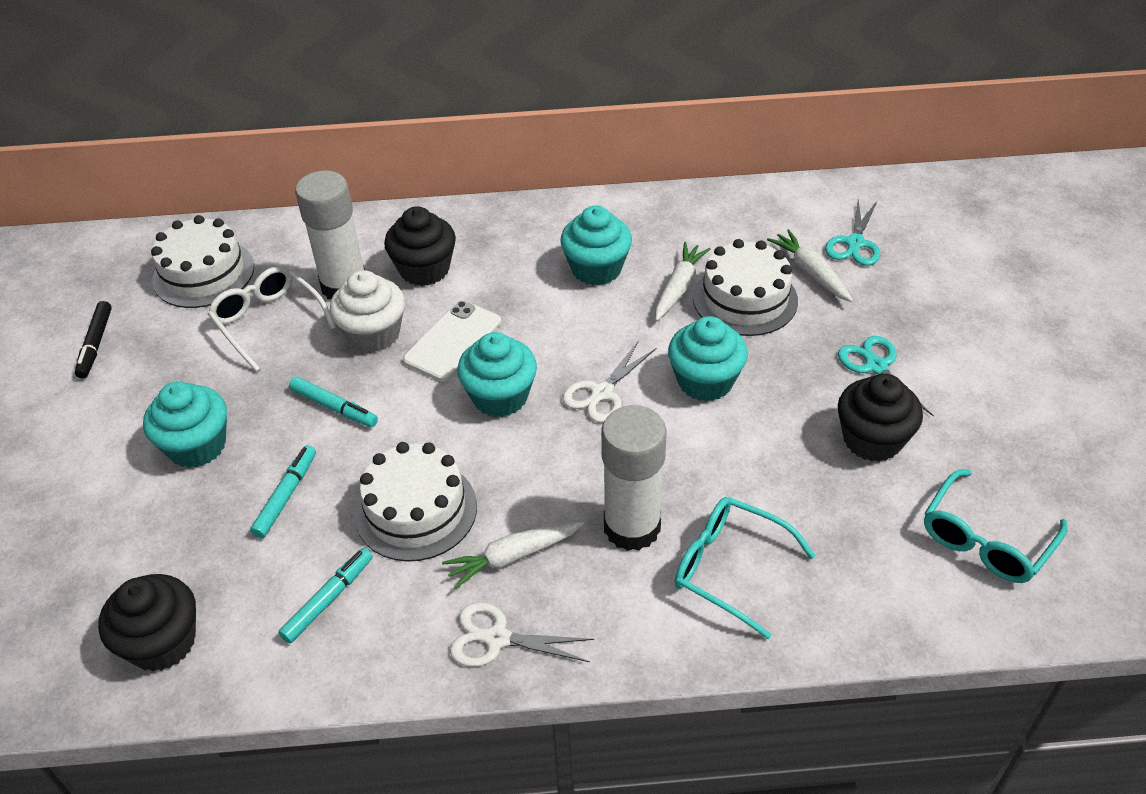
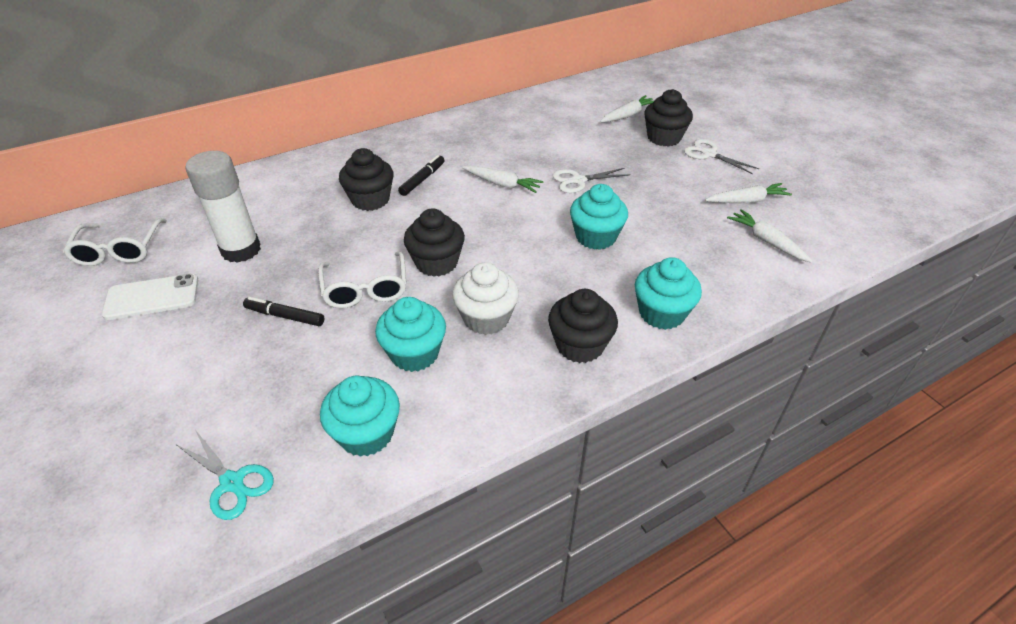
black cupcake: 3 -> 4
black marker: 1 -> 2
turquoise glasses: 2 -> 0
turquoise marker: 3 -> 0
turquoise scissors: 2 -> 1
white cake: 3 -> 0
white carrot: 3 -> 4
white glasses: 1 -> 2
white glue stick: 2 -> 1

